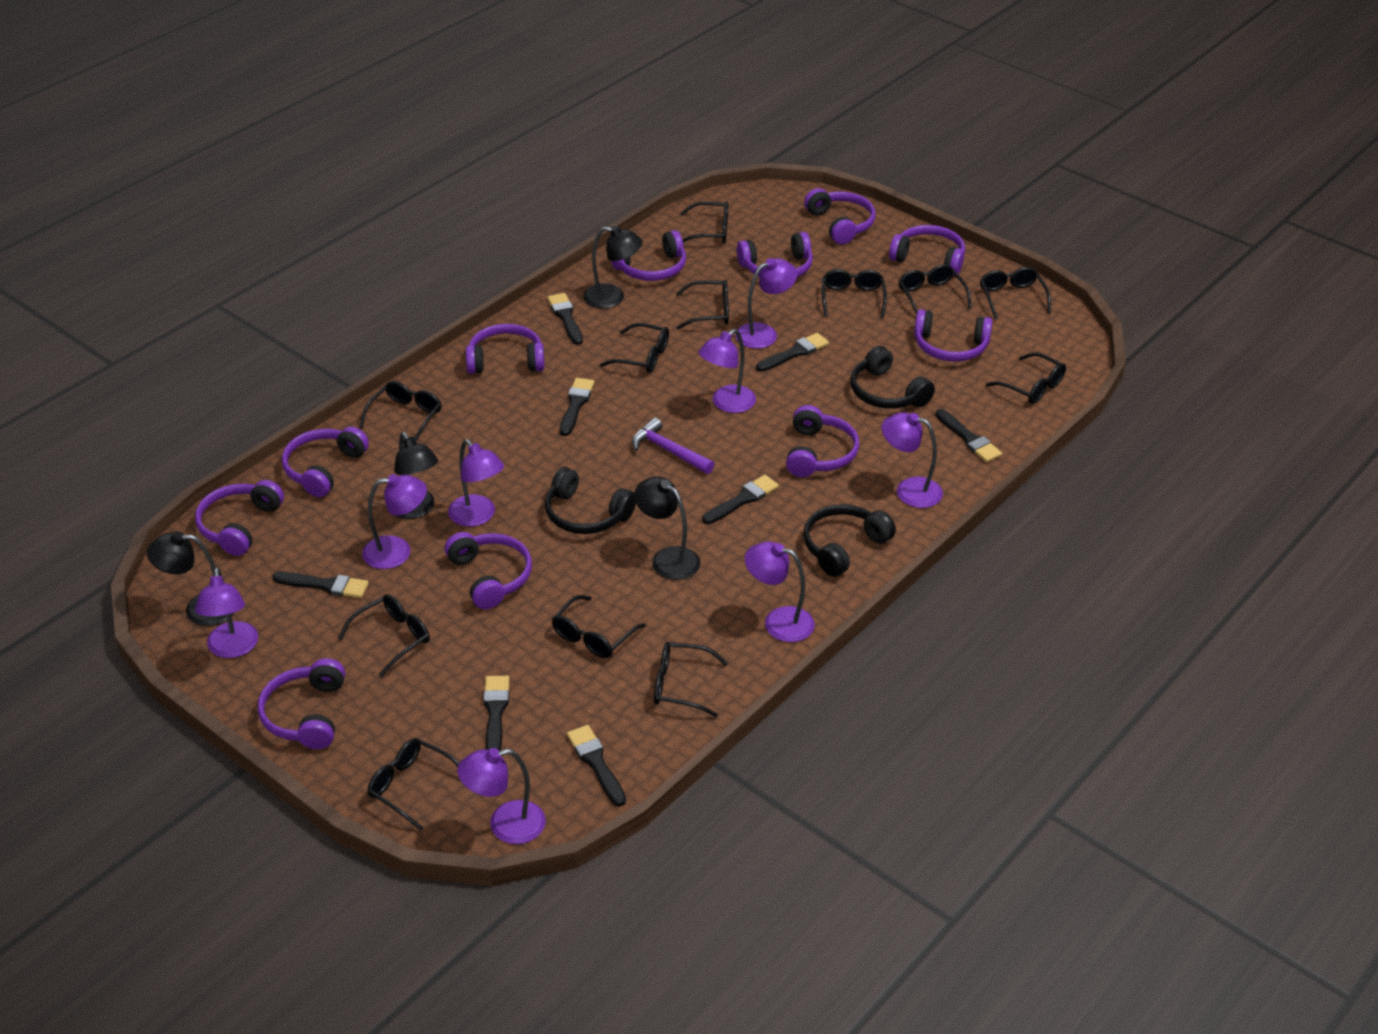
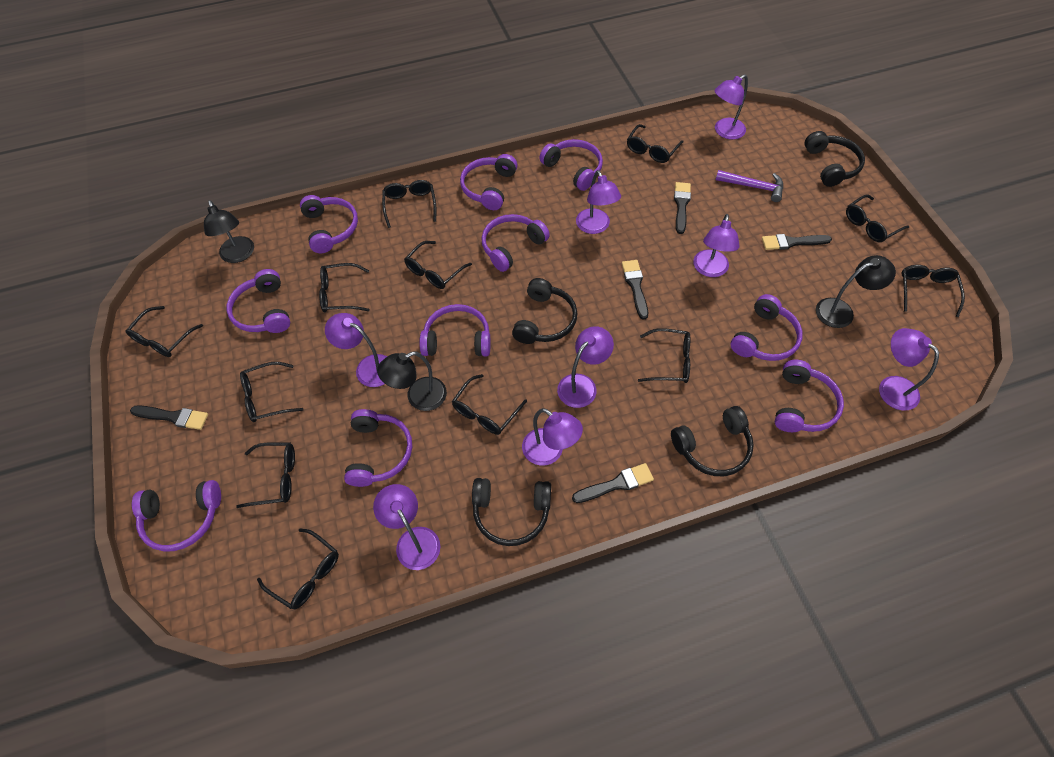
black brush: 8 -> 5
black headphones: 3 -> 4
black lamp: 4 -> 3
purple headphones: 11 -> 10

